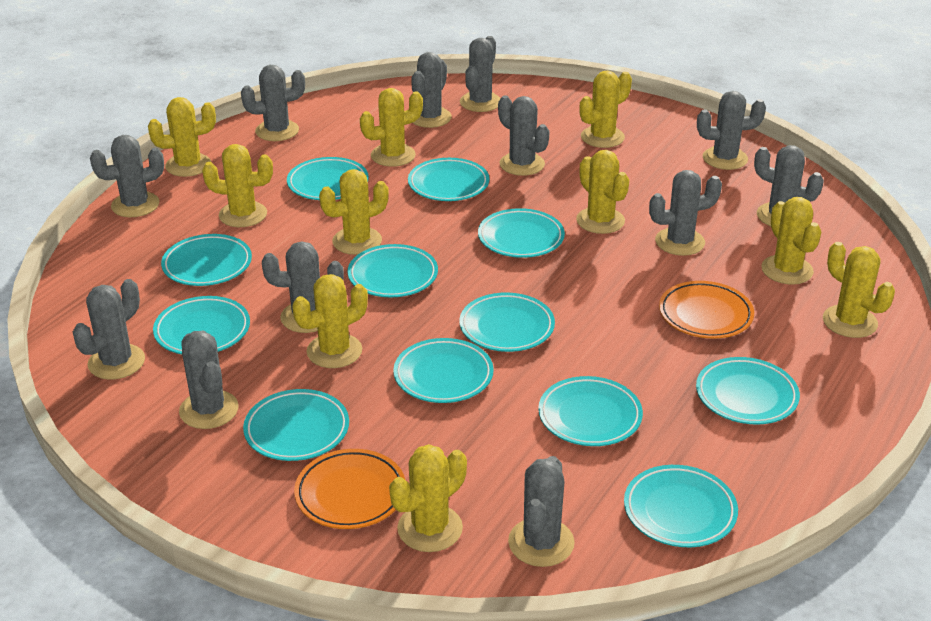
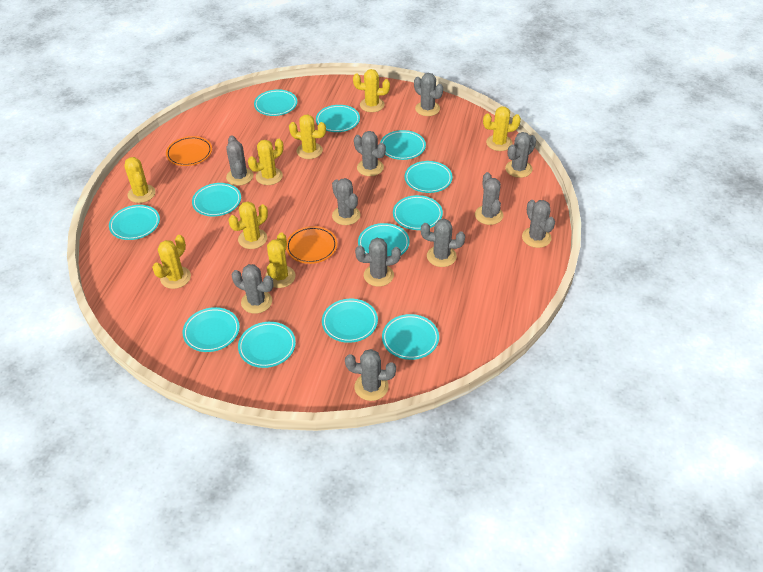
grey cactus: 12 -> 11
yellow cactus: 10 -> 8

